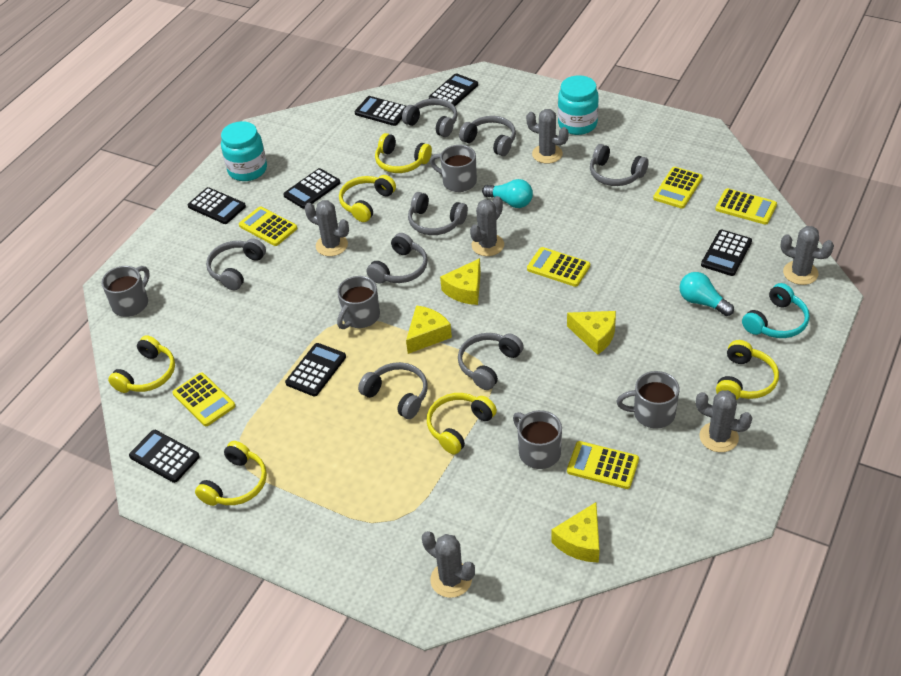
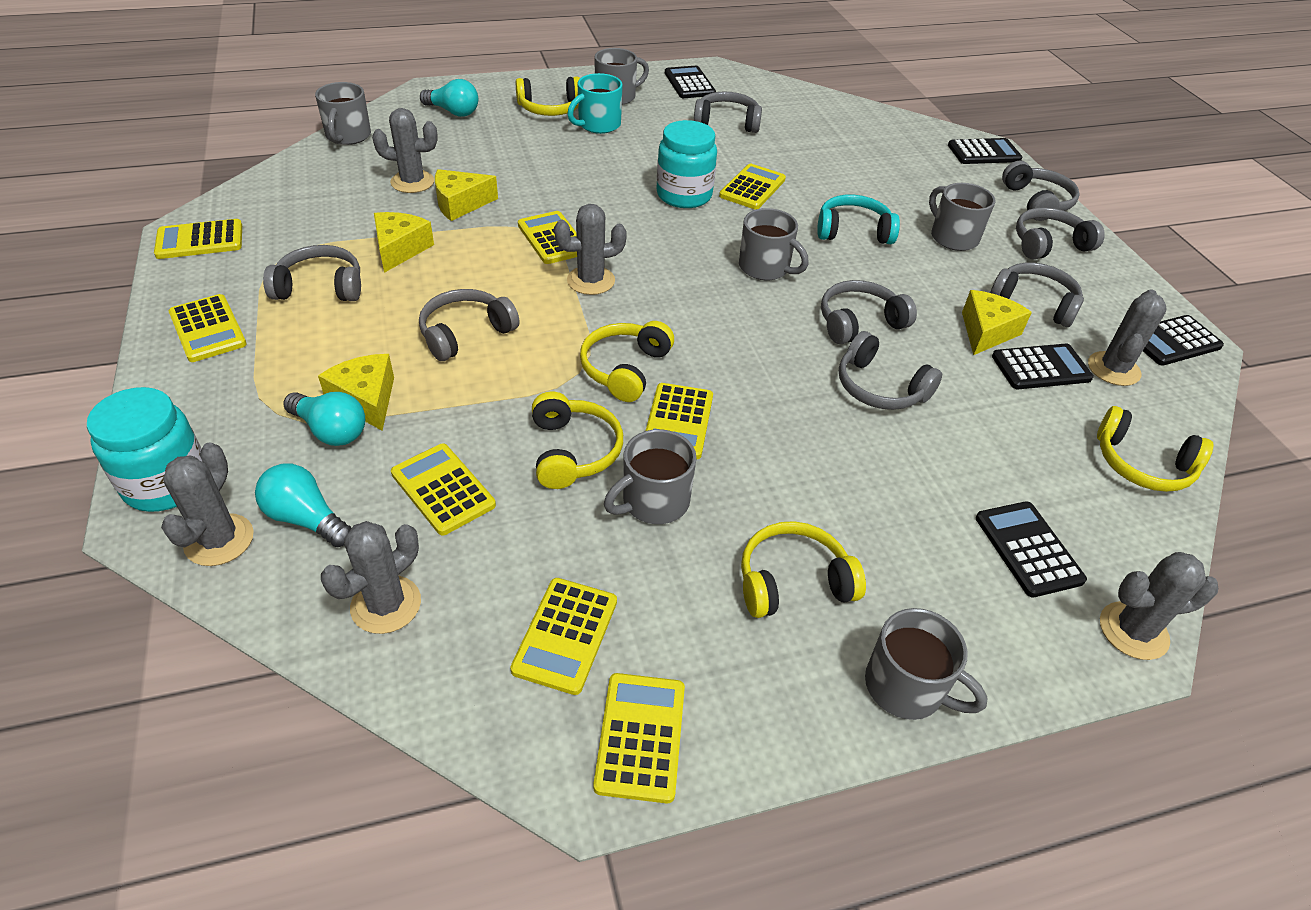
black calculator: 7 -> 5
grey mug: 5 -> 6
turquoise light bulb: 2 -> 3
turquoise mug: 0 -> 1
yellow calculator: 6 -> 8
yellow headphones: 6 -> 5

